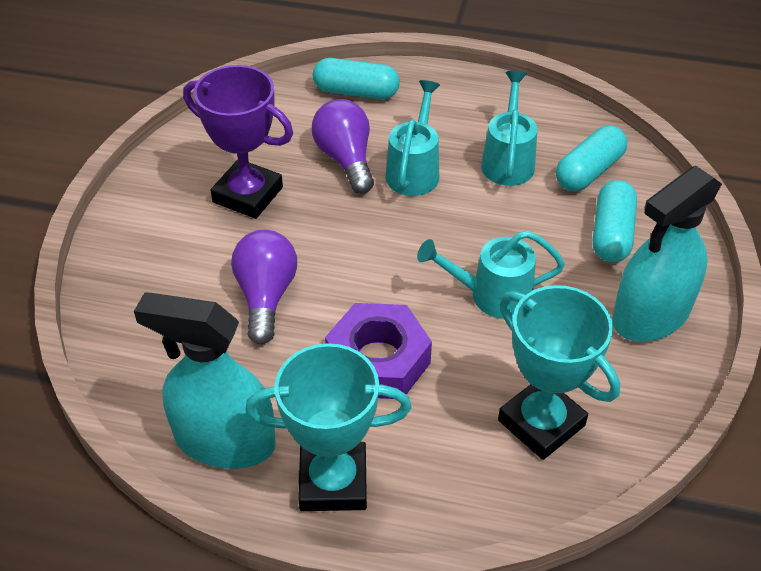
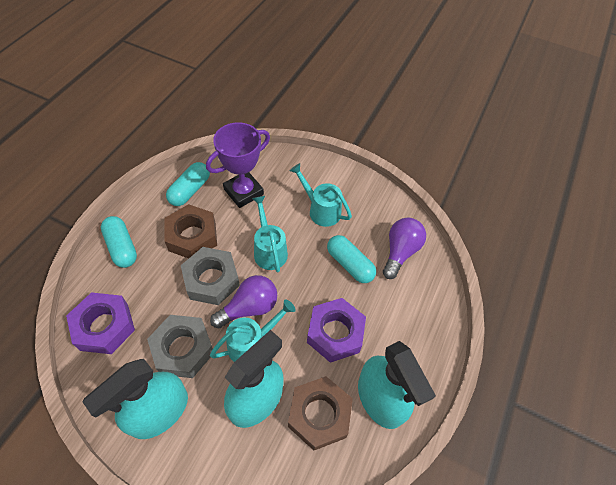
brown nut: 0 -> 2
grey nut: 0 -> 2
purple nut: 1 -> 2
turquoise spray bottle: 2 -> 3
turquoise trophy: 2 -> 0

